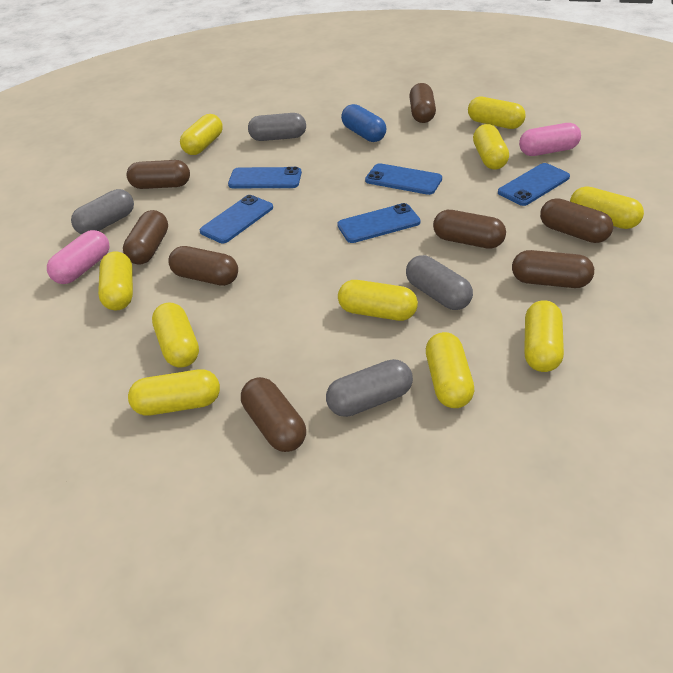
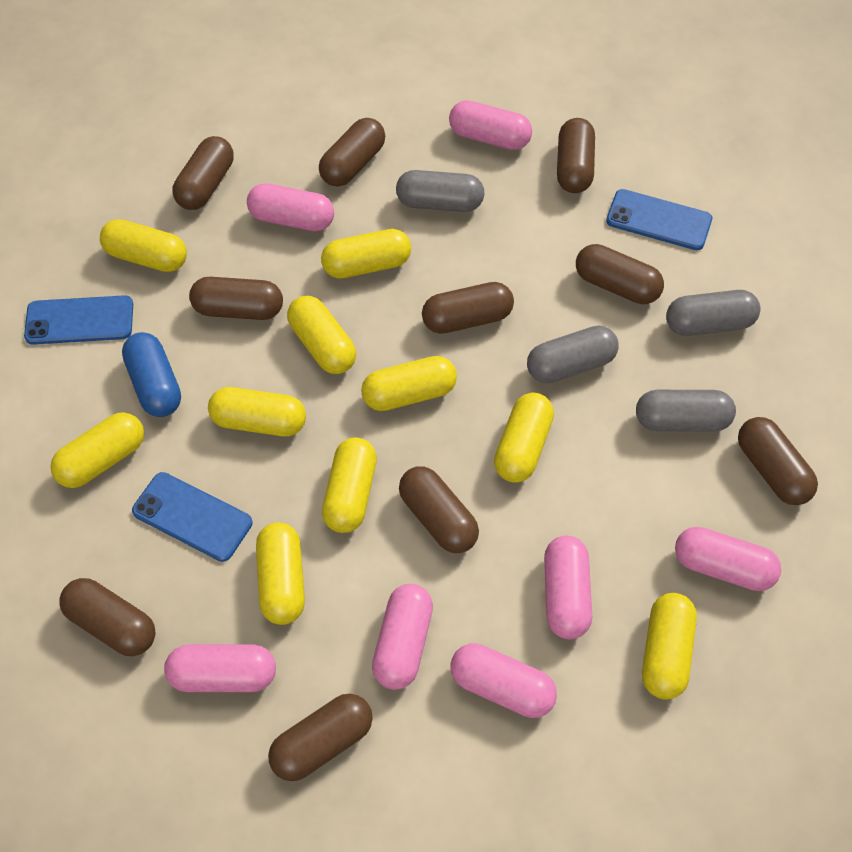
blue phone: 5 -> 3
brown capsule: 8 -> 10
pink capsule: 2 -> 7

